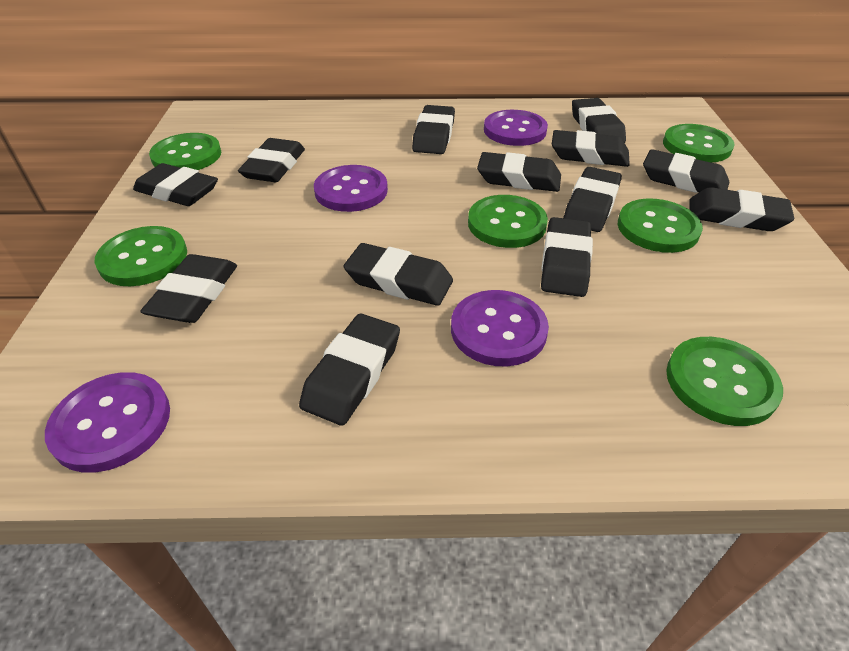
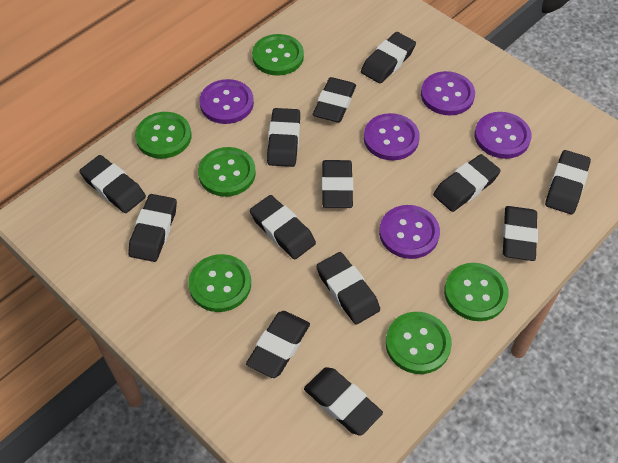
purple button: 4 -> 5

